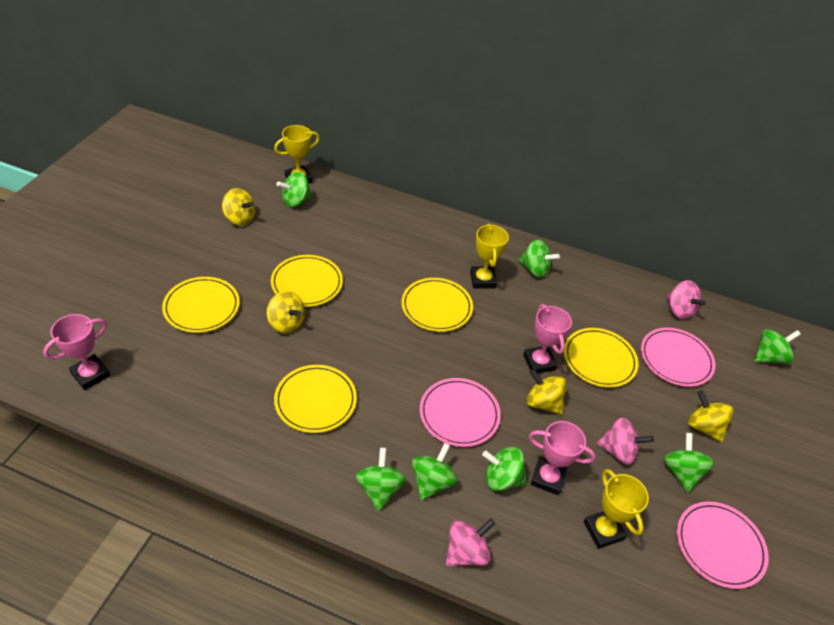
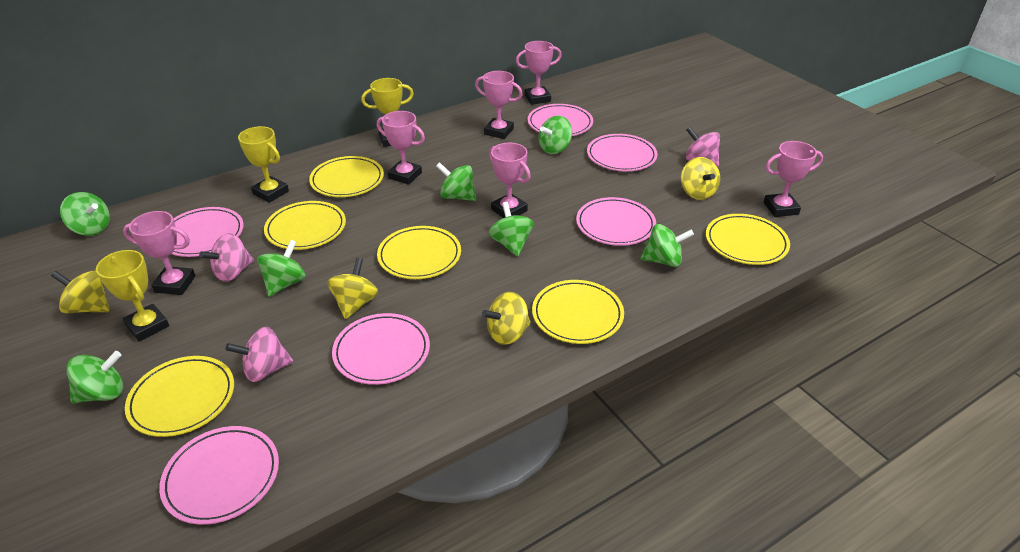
pink plate: 3 -> 6
pink trophy: 3 -> 6
yellow plate: 5 -> 6

